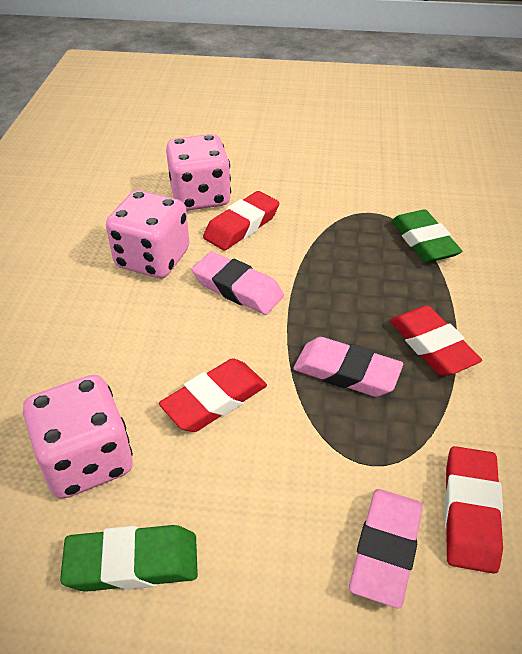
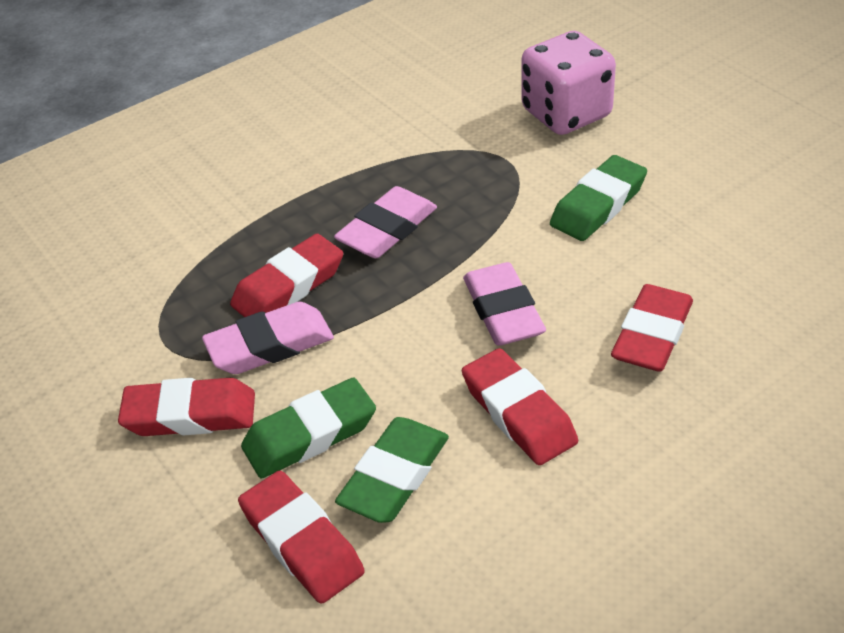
green eraser: 2 -> 3
pink dice: 3 -> 1
red eraser: 4 -> 5

